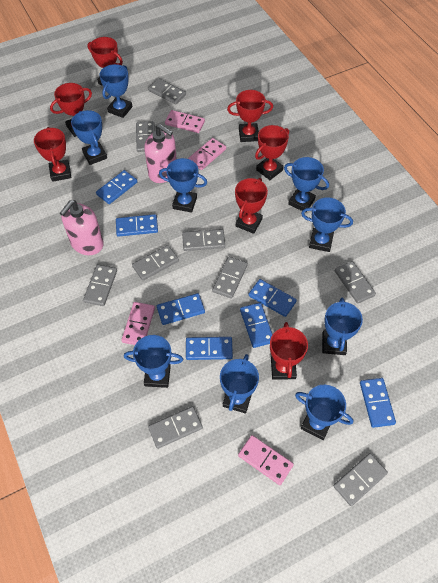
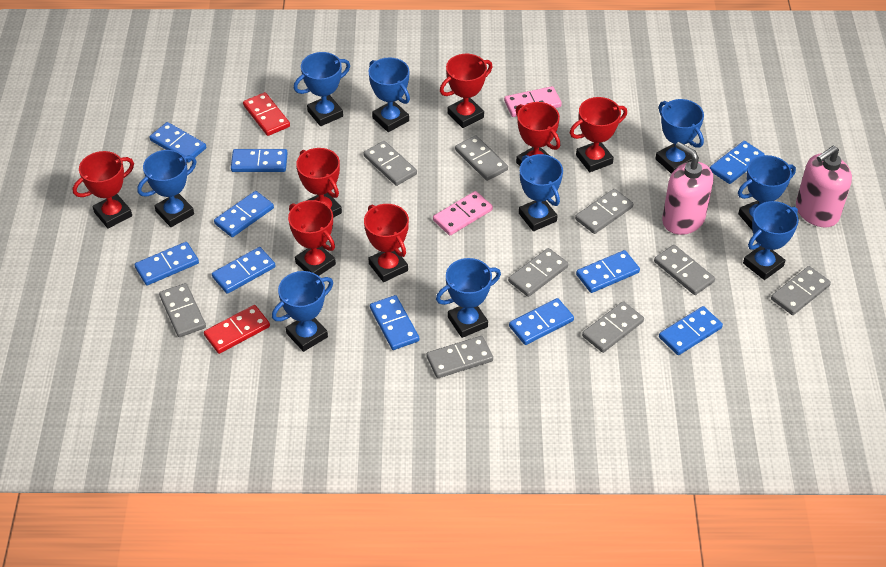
blue domino: 7 -> 10
pink domino: 4 -> 2
red domino: 0 -> 2

